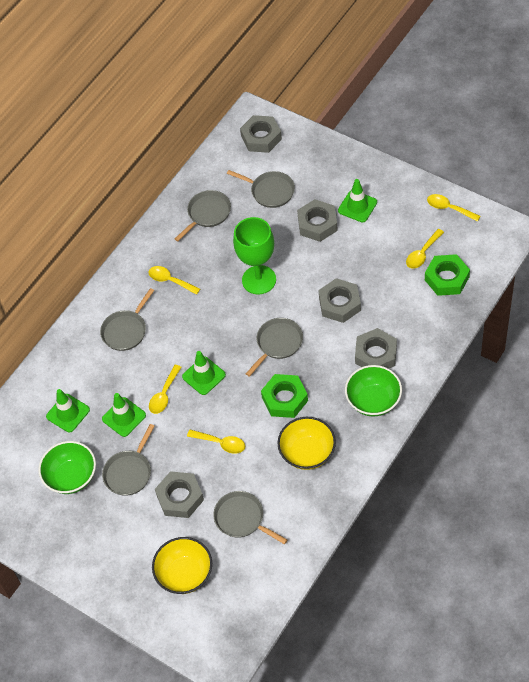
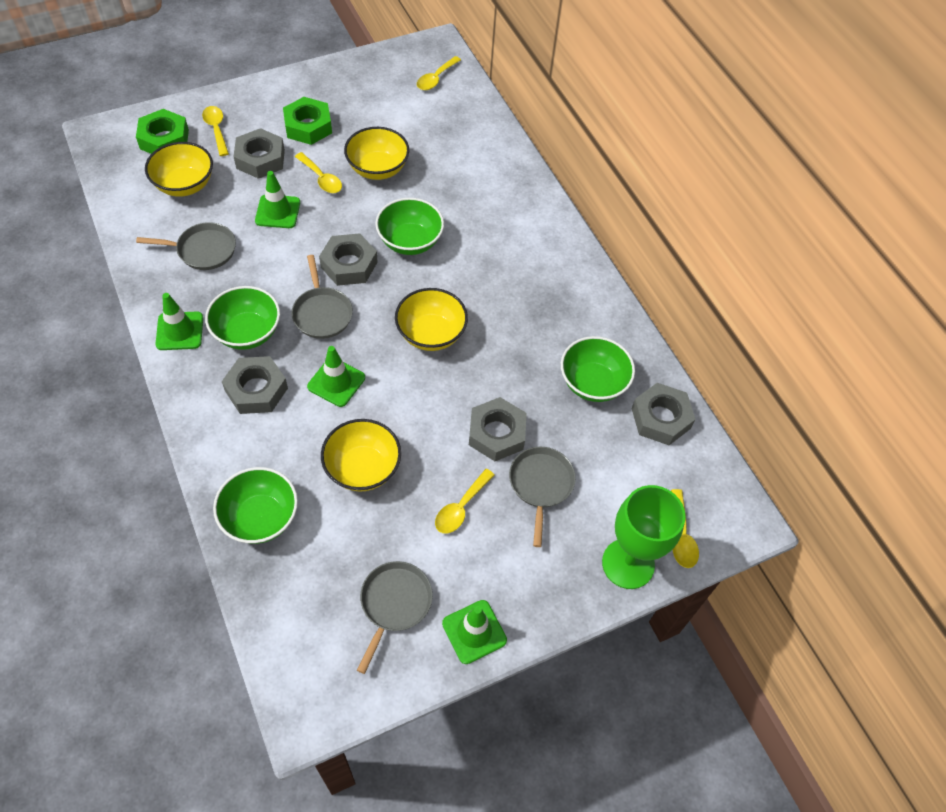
green bowl: 2 -> 4
grey pan: 6 -> 4
yellow bowl: 2 -> 4

